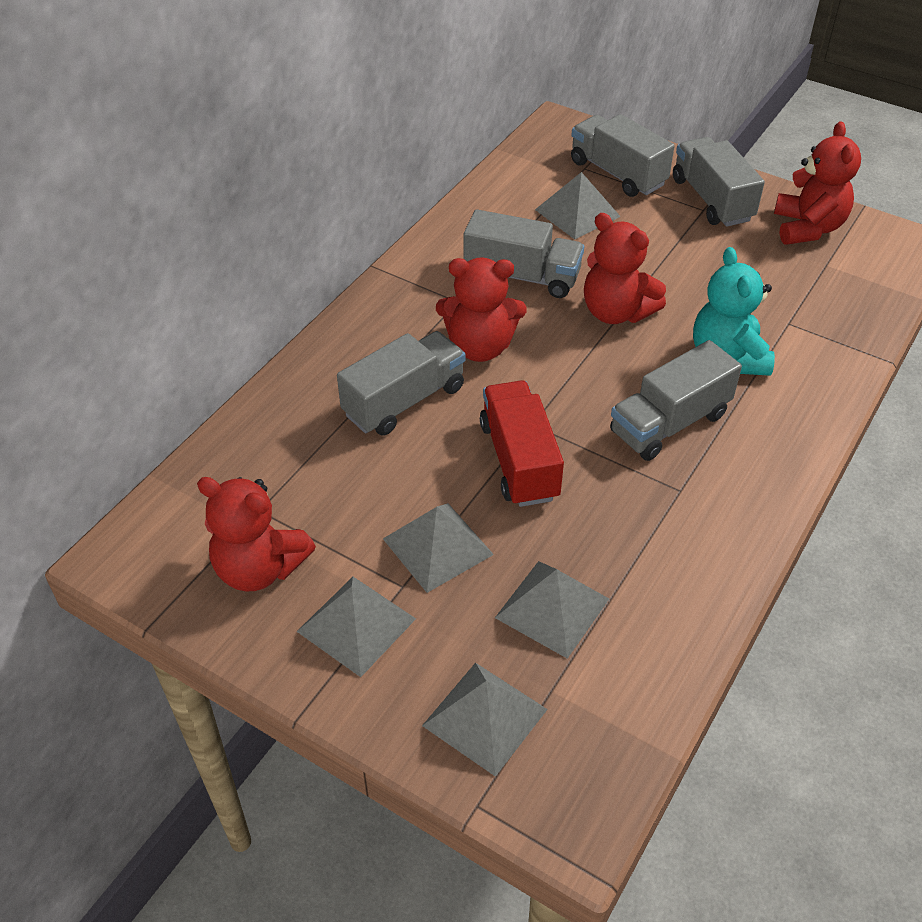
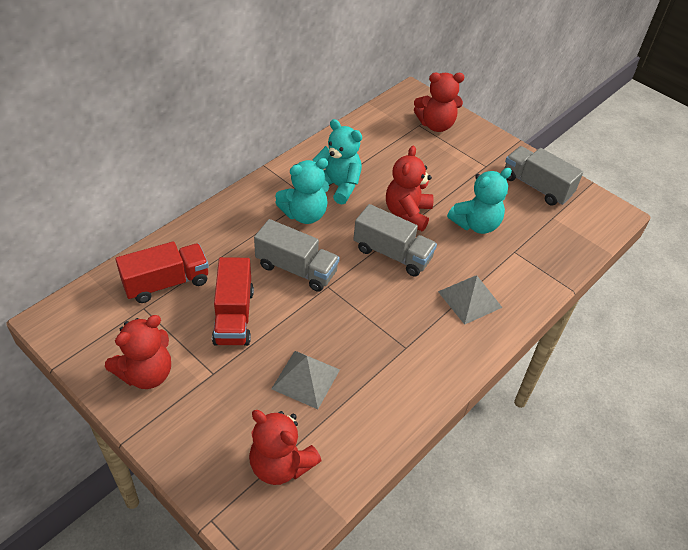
grey pyramid: 5 -> 2
grey truck: 5 -> 3
red truck: 1 -> 2
turquoise teddy bear: 1 -> 3

